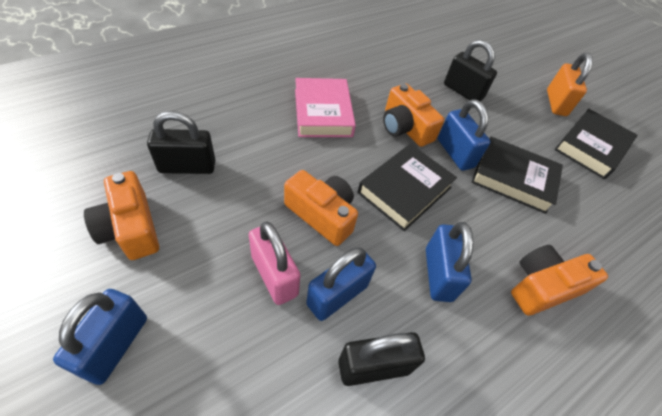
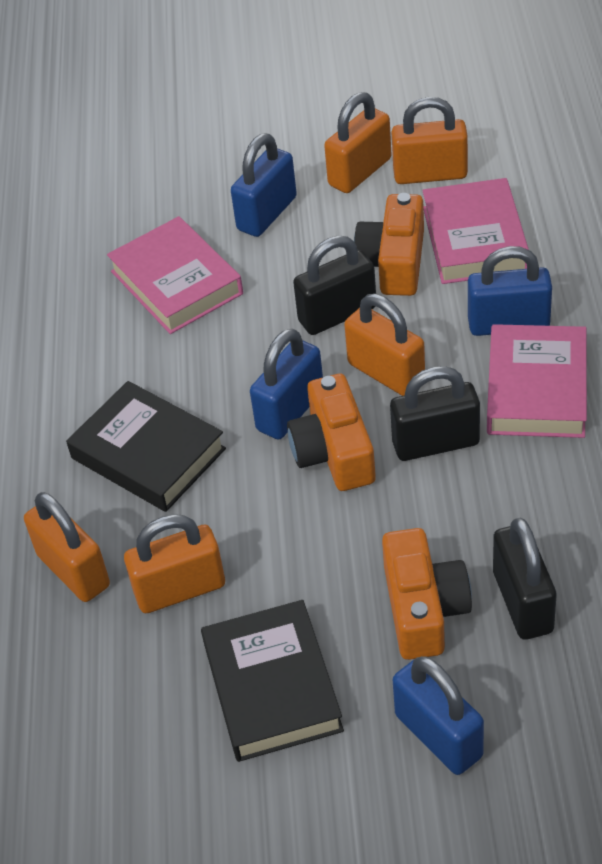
black book: 3 -> 2
orange camera: 4 -> 3
orange padlock: 1 -> 5
pink book: 1 -> 3
pink padlock: 1 -> 0

